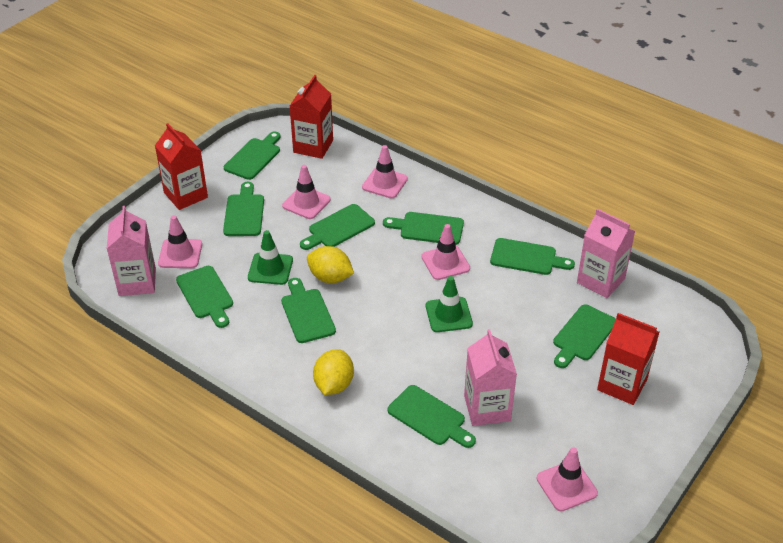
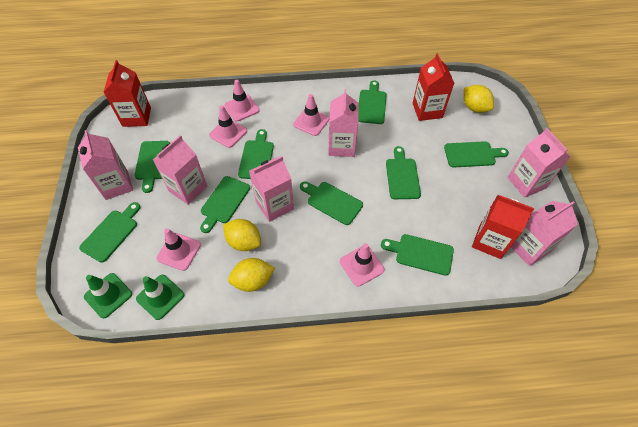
pink carton: 3 -> 6
yellow lemon: 2 -> 3

